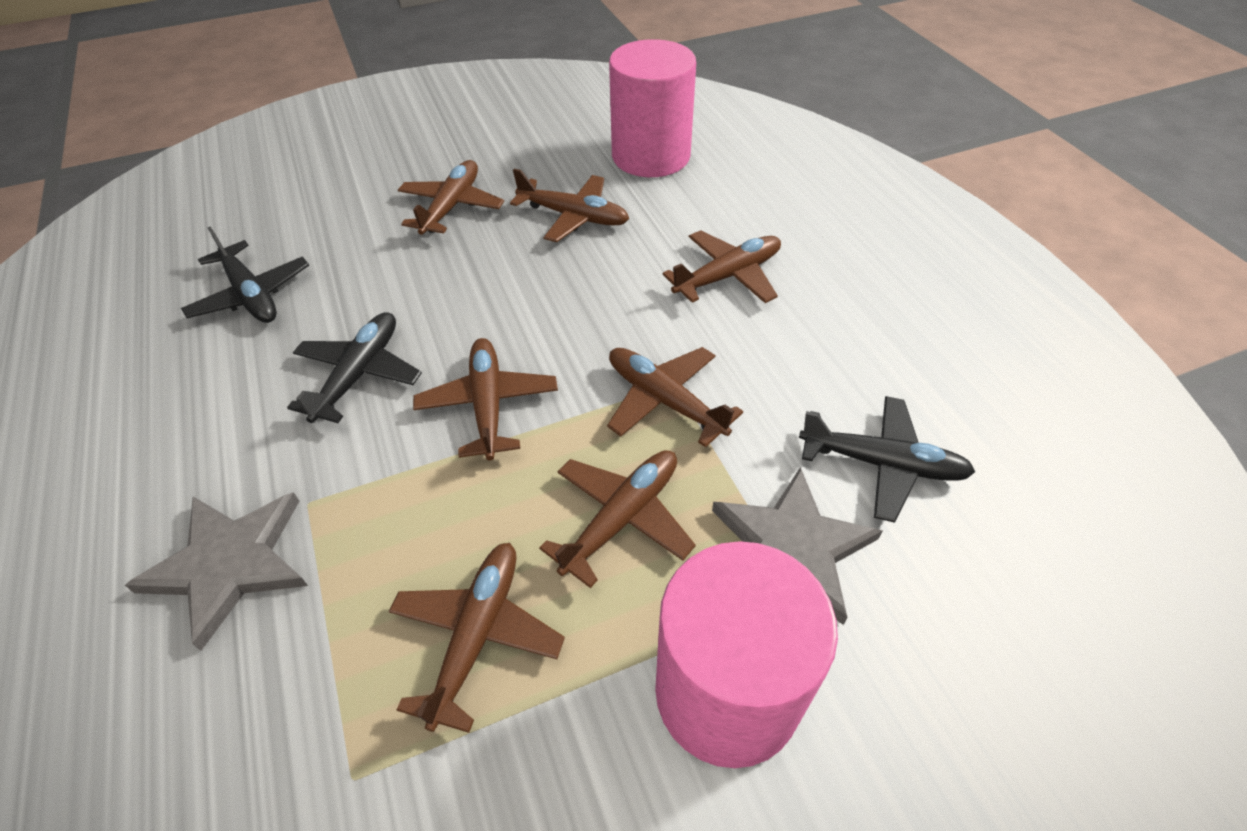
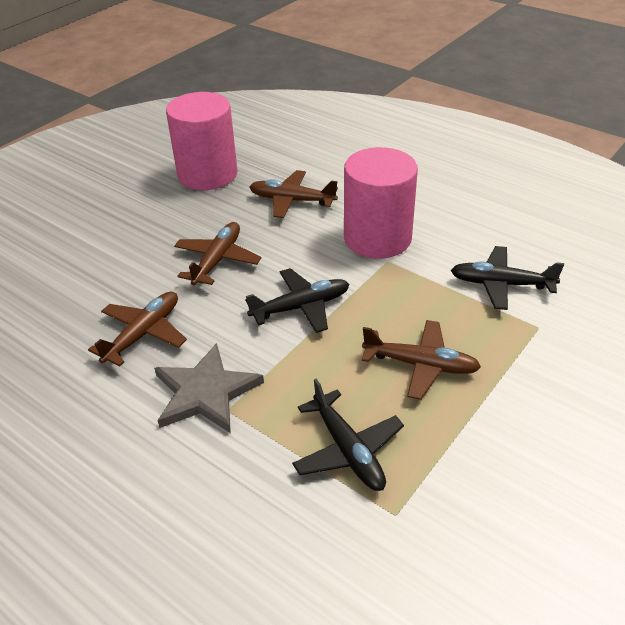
brown plane: 7 -> 4
grey star: 2 -> 1

